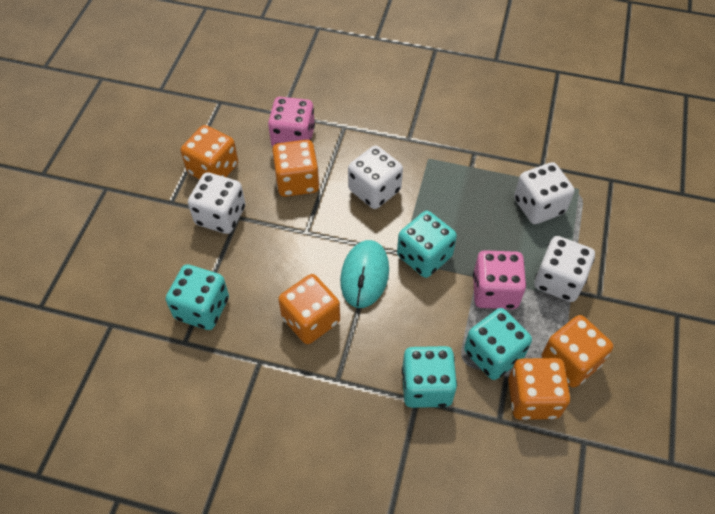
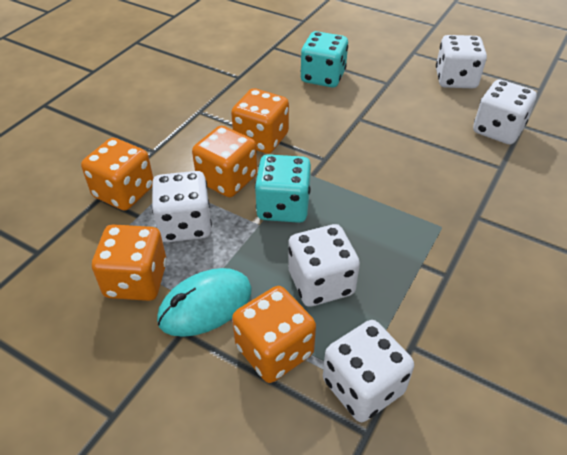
pink dice: 2 -> 0
turquoise dice: 4 -> 2
white dice: 4 -> 5

